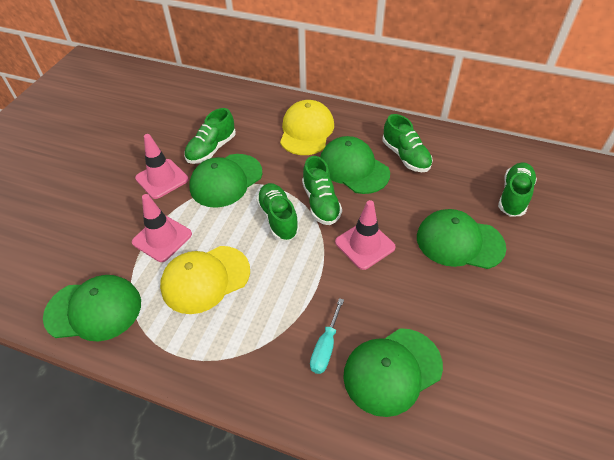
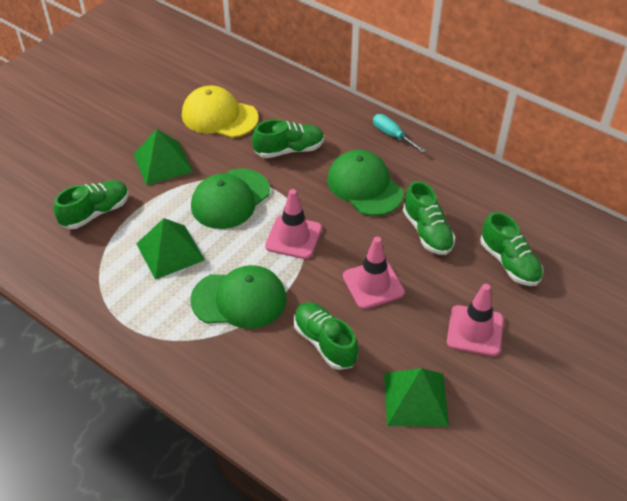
green cap: 5 -> 3
green pyramid: 0 -> 3
yellow cap: 2 -> 1

